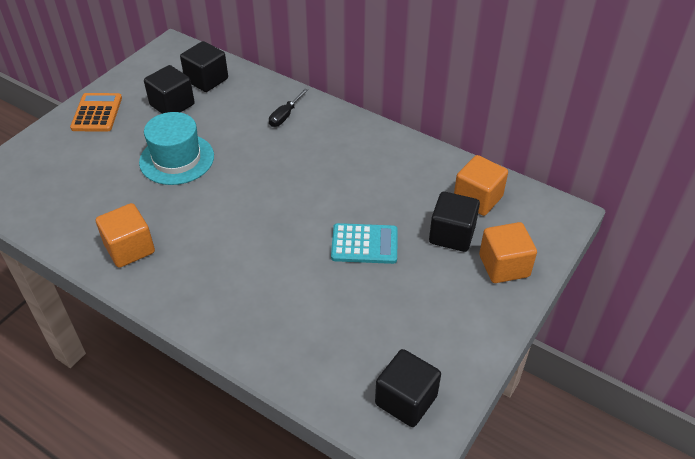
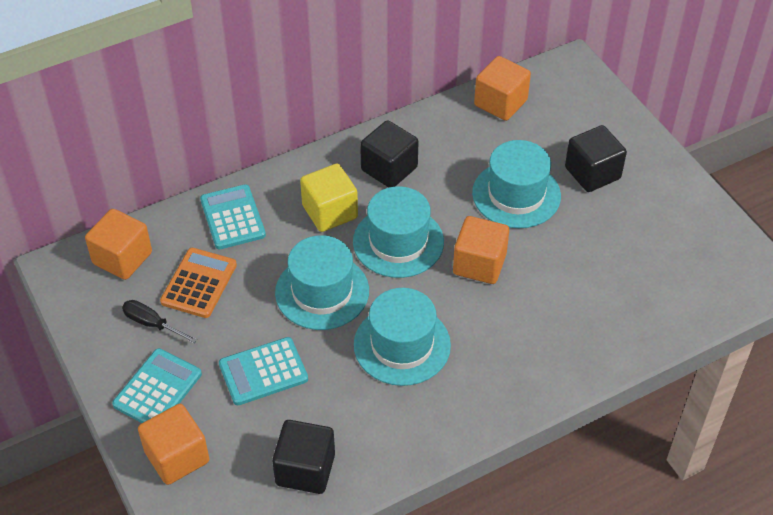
black cube: 4 -> 3
orange cube: 3 -> 4
turquoise calculator: 1 -> 3
turquoise hat: 1 -> 4
yellow cube: 0 -> 1

